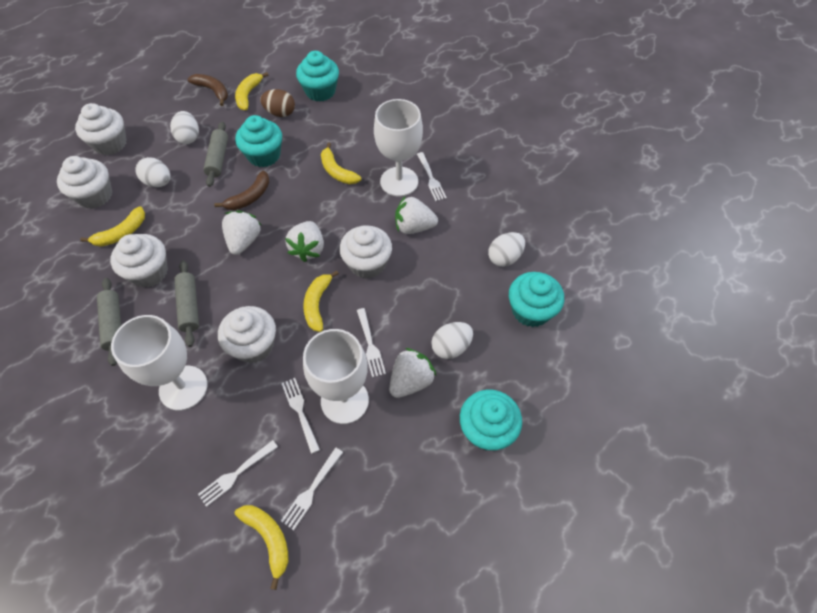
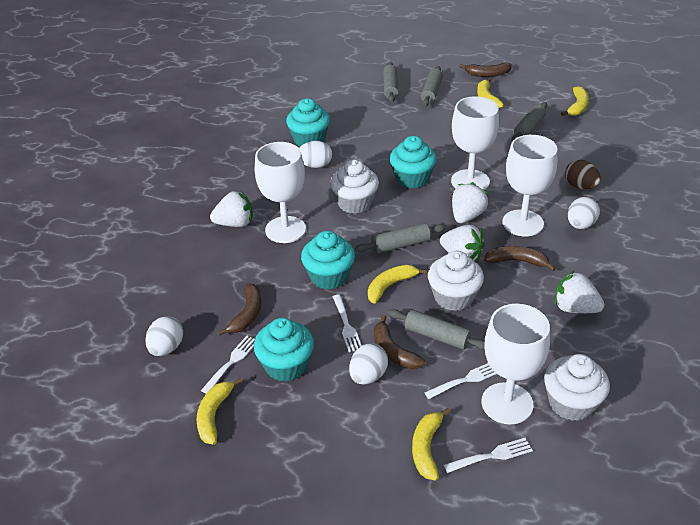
brown banana: 2 -> 4
grey rolling pin: 3 -> 5
white cupcake: 5 -> 3
white fork: 5 -> 4
white goblet: 3 -> 4

